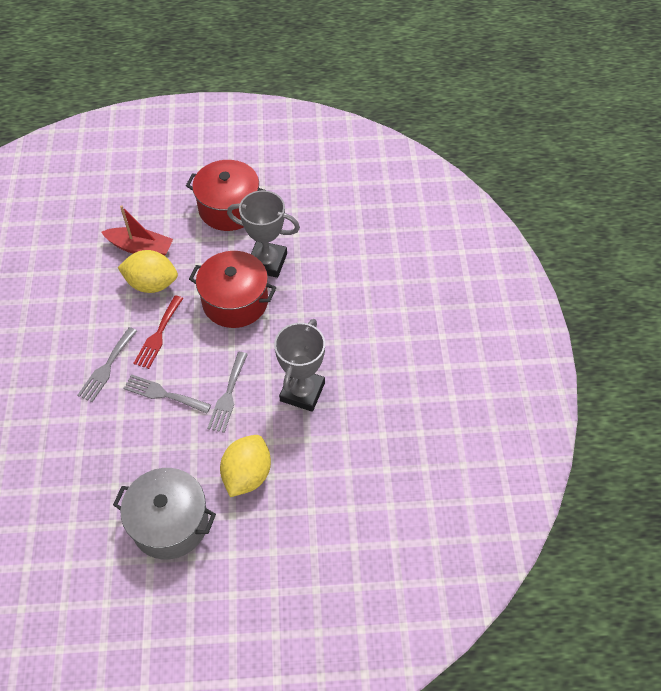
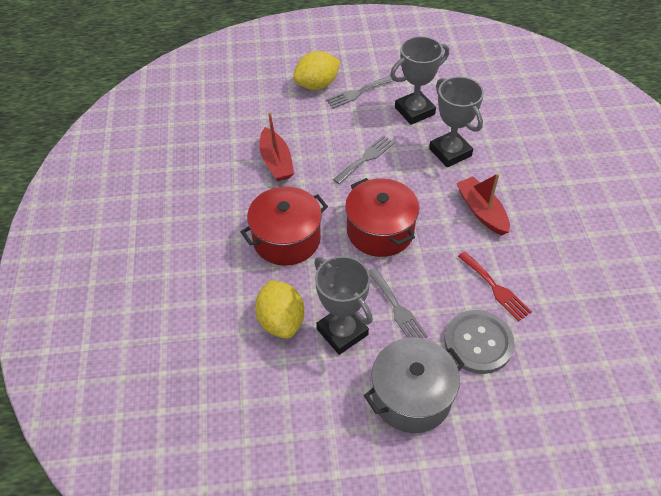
grey button: 0 -> 1
grey trophy: 2 -> 3
red boat: 1 -> 2

